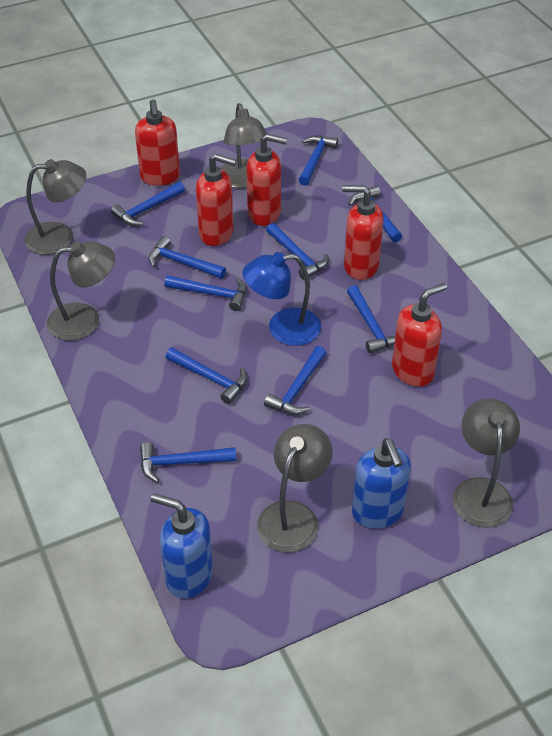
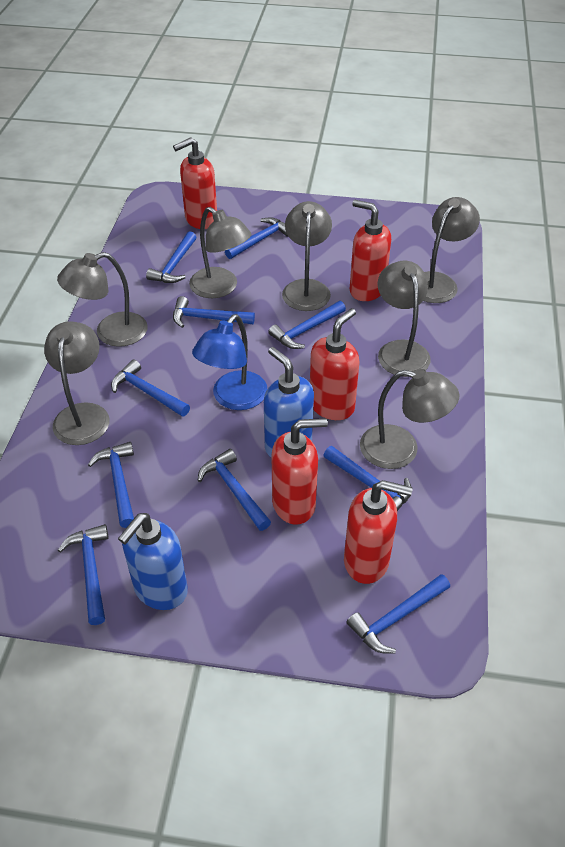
grey lamp: 5 -> 7

